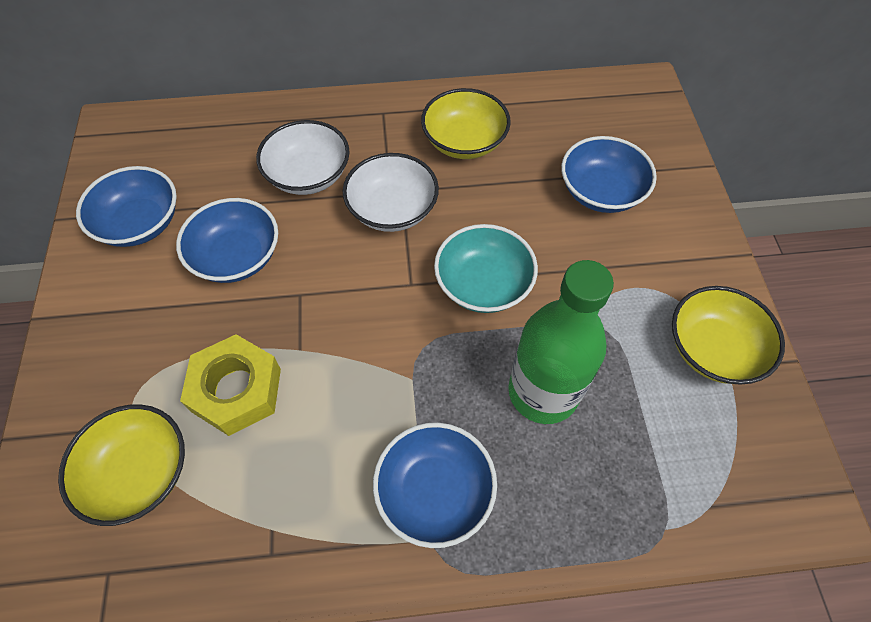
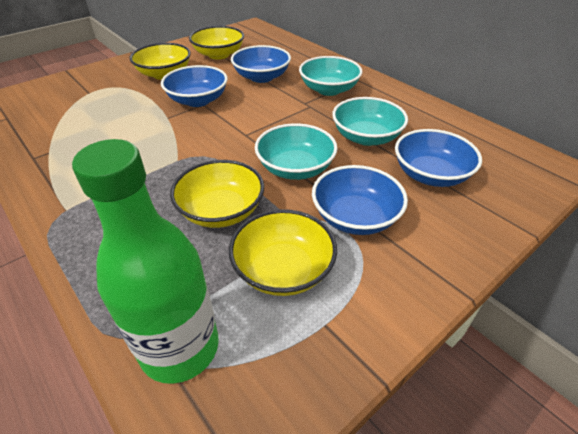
turquoise bowl: 1 -> 3
white bowl: 2 -> 0
yellow bowl: 3 -> 4
yellow nut: 1 -> 0

